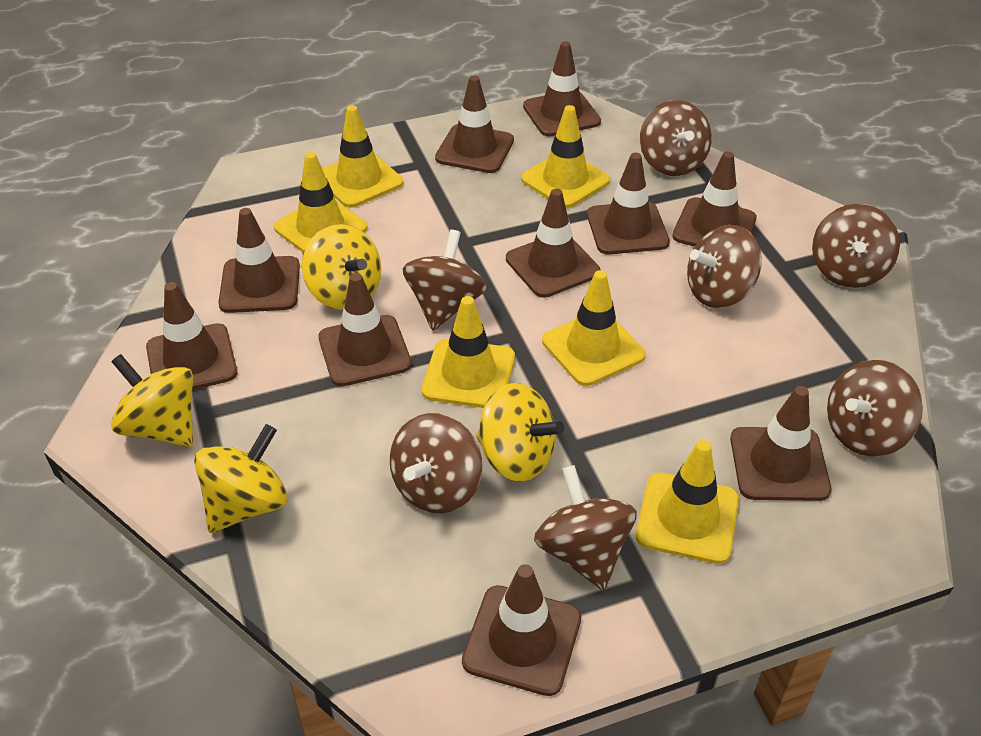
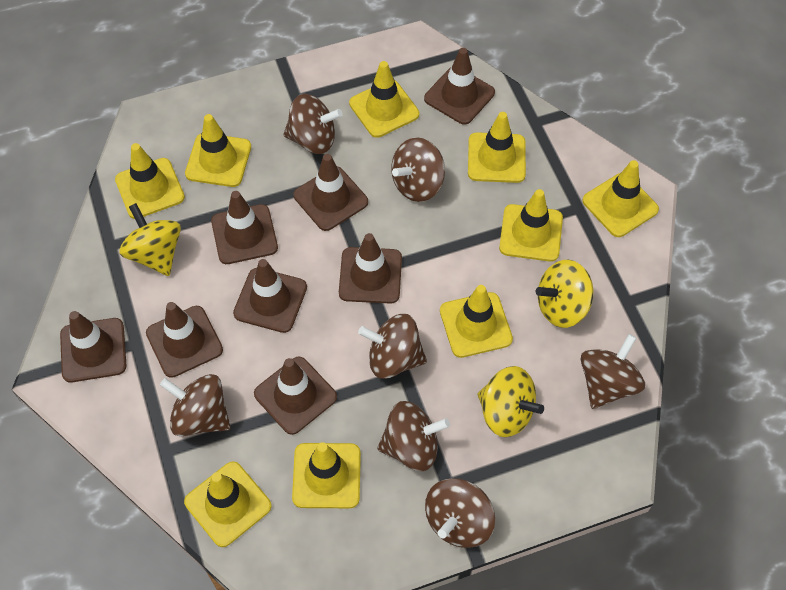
brown traffic cone: 10 -> 8
yellow spinning top: 4 -> 3
yellow traffic cone: 6 -> 9

